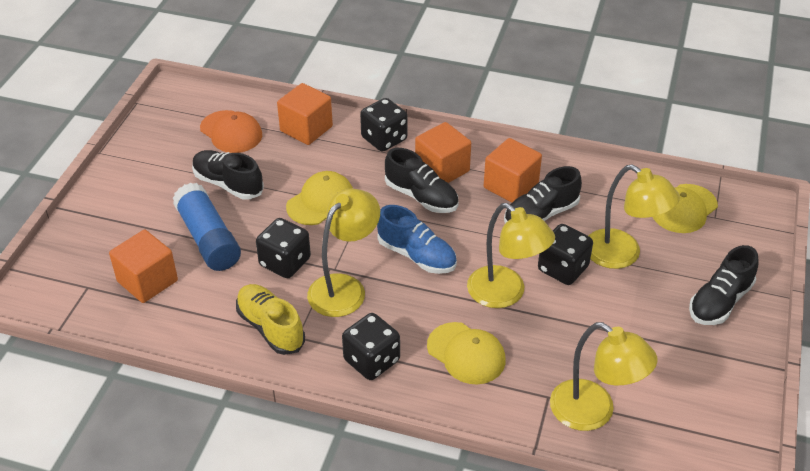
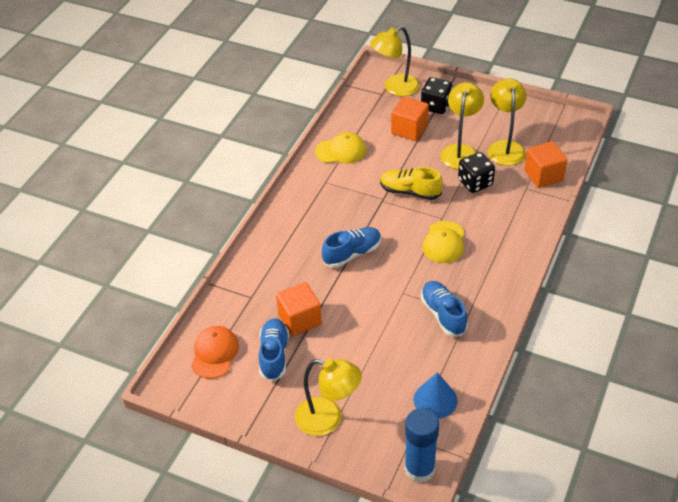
black dice: 4 -> 2
black shoe: 4 -> 0
blue cone: 0 -> 1
blue shoe: 1 -> 3
orange cube: 4 -> 3
yellow cap: 3 -> 2

